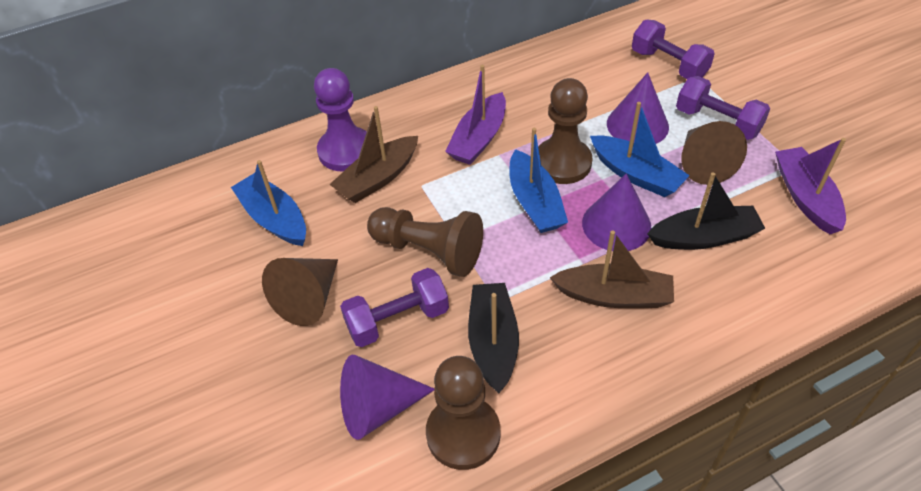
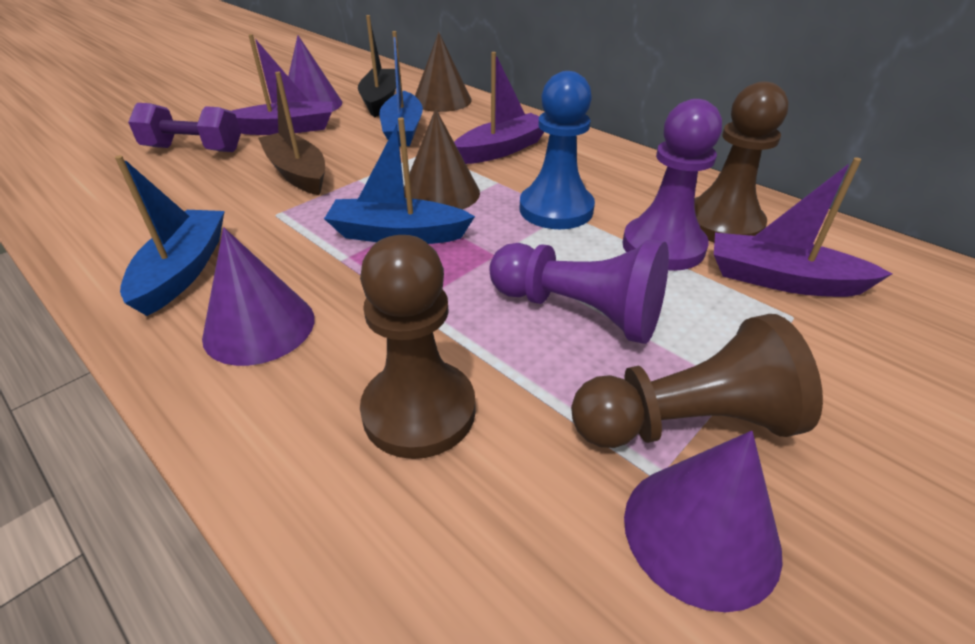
black boat: 2 -> 1
blue pawn: 0 -> 1
brown boat: 2 -> 1
purple boat: 2 -> 3
purple dumbbell: 3 -> 1
purple pawn: 1 -> 2

